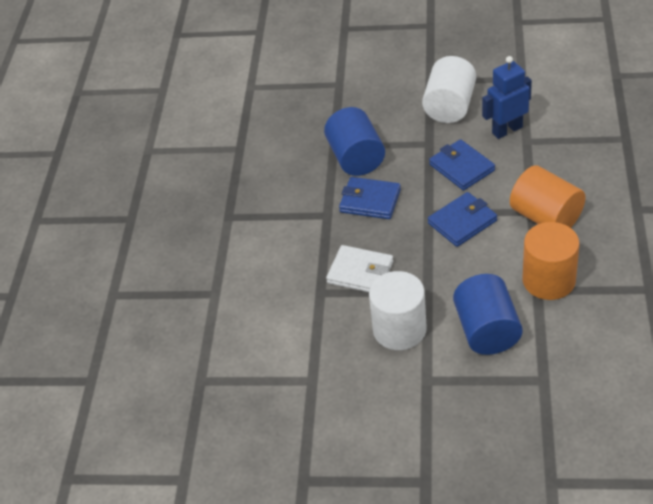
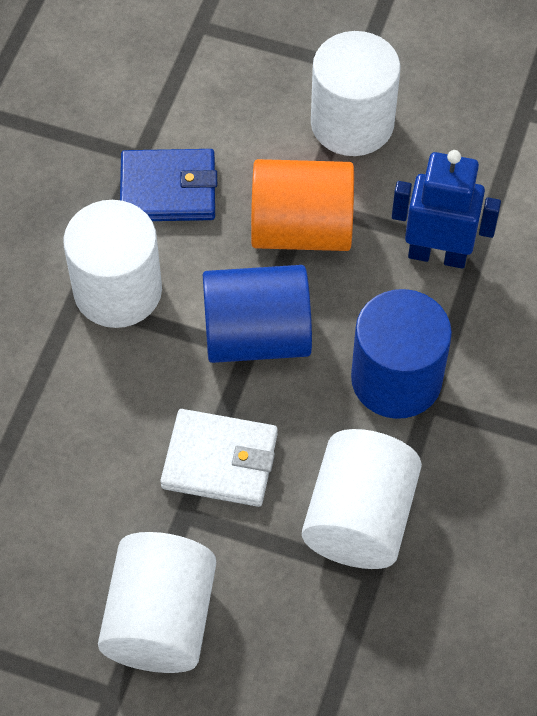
blue wallet: 3 -> 1
orange cylinder: 2 -> 1
white cylinder: 2 -> 4

